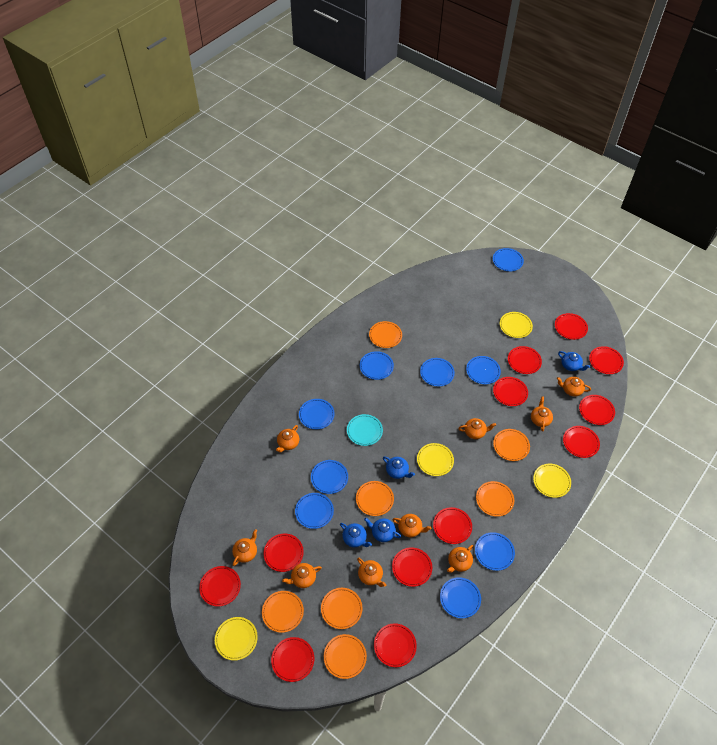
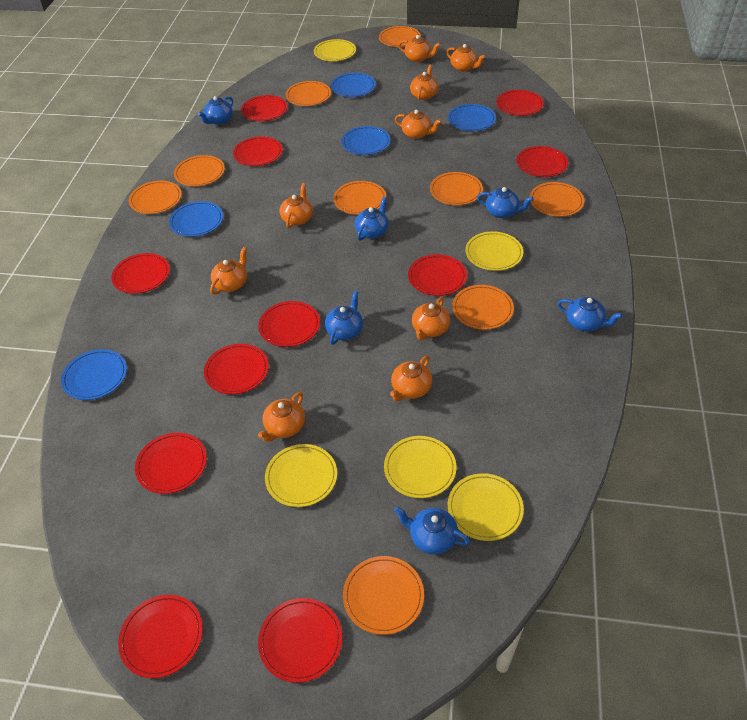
blue plate: 9 -> 5
blue teapot: 4 -> 6
orange plate: 7 -> 9
red plate: 12 -> 11
turquoise plate: 1 -> 0
yellow plate: 4 -> 5

